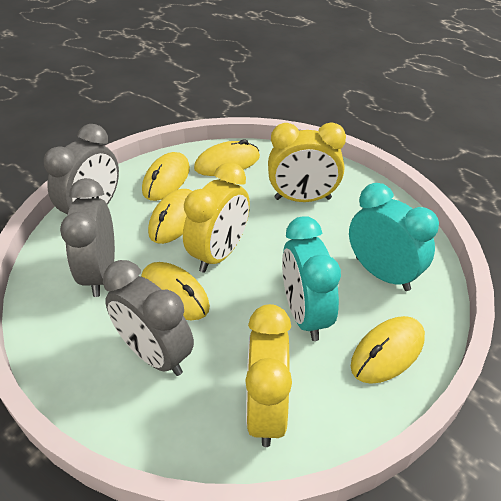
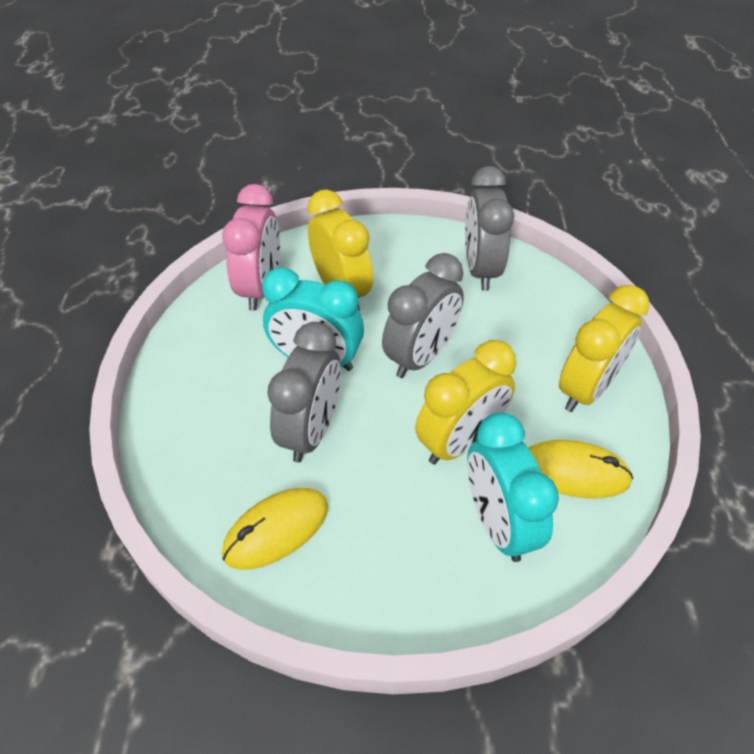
pink clock: 0 -> 1
yellow mouse: 5 -> 2

